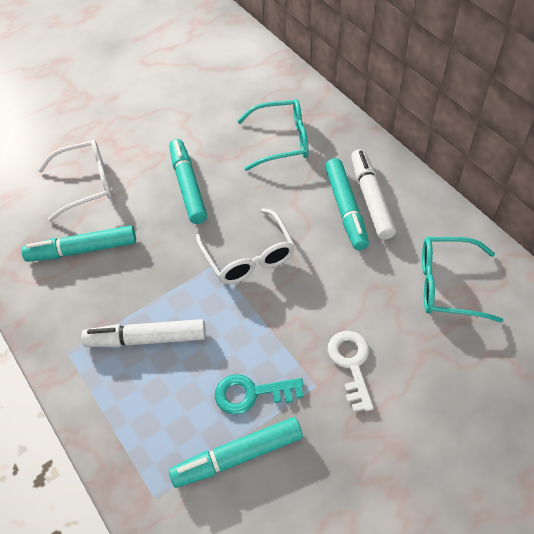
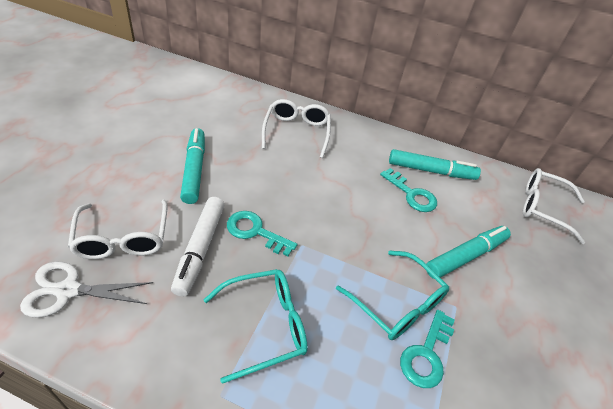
turquoise key: 1 -> 3
turquoise marker: 4 -> 3
white glasses: 2 -> 3
white key: 1 -> 0
white marker: 2 -> 1
white scissors: 0 -> 1

